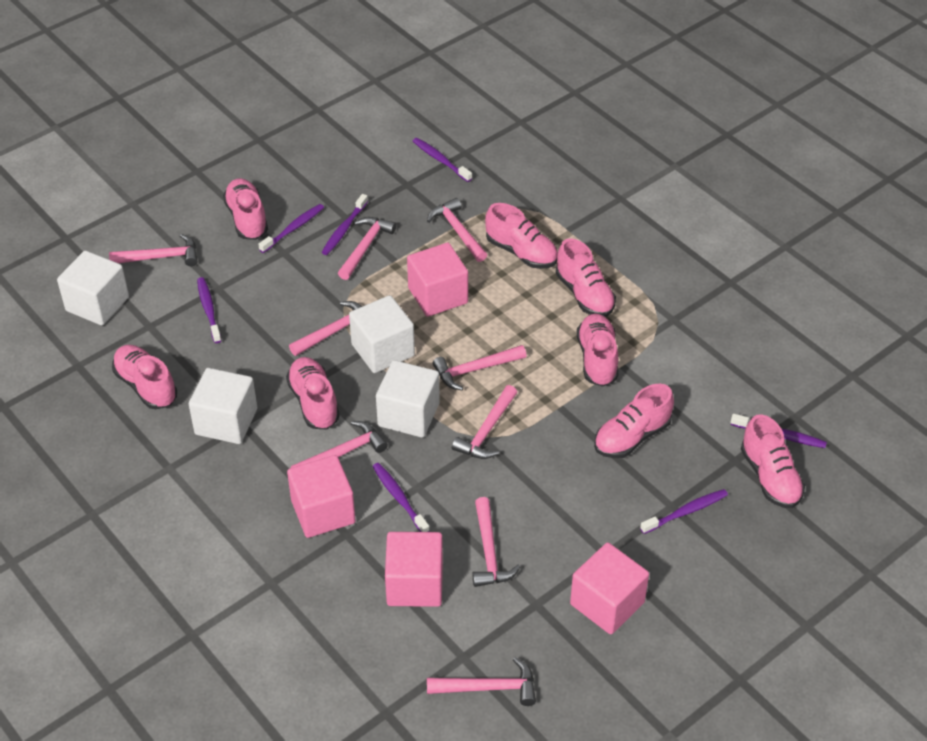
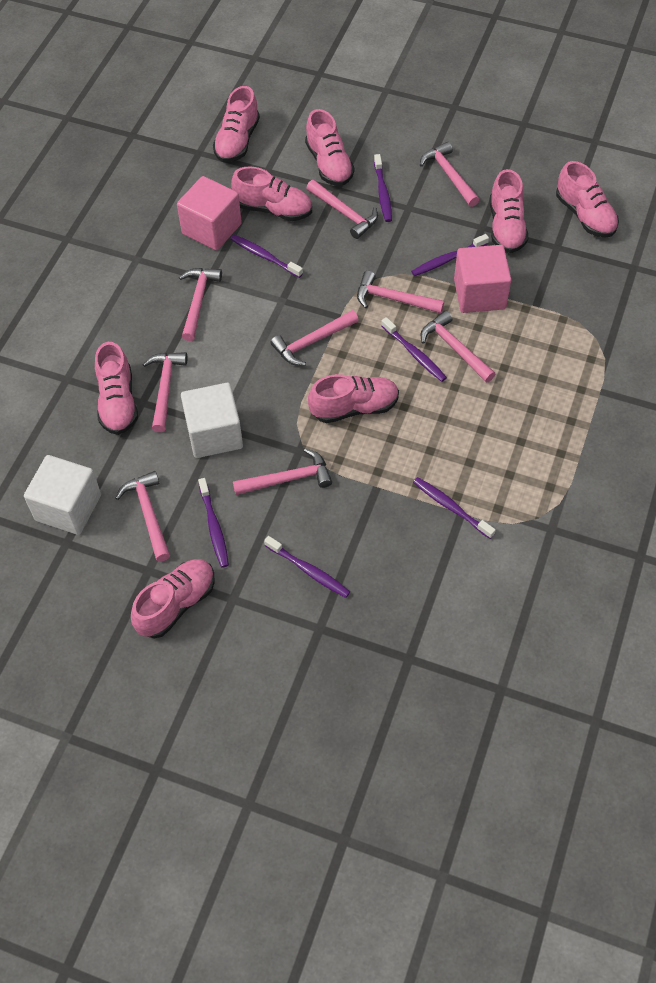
pink cube: 4 -> 2
white cube: 4 -> 2

